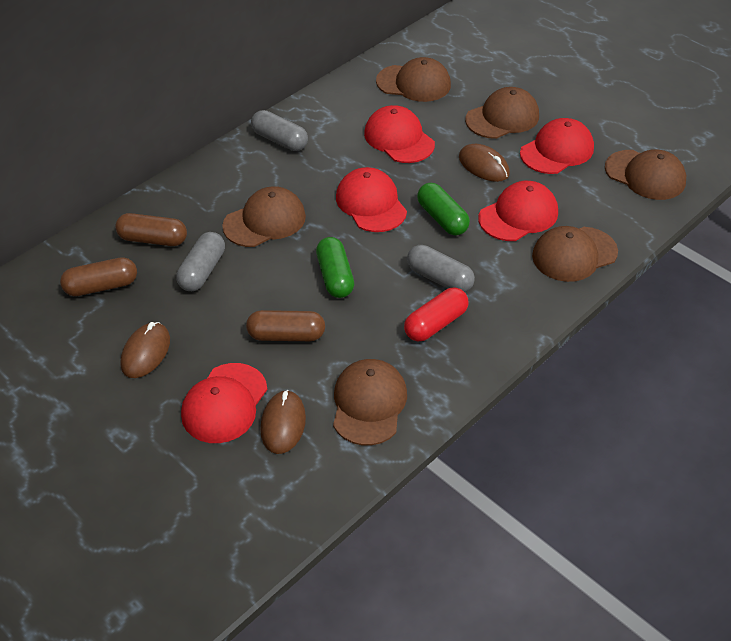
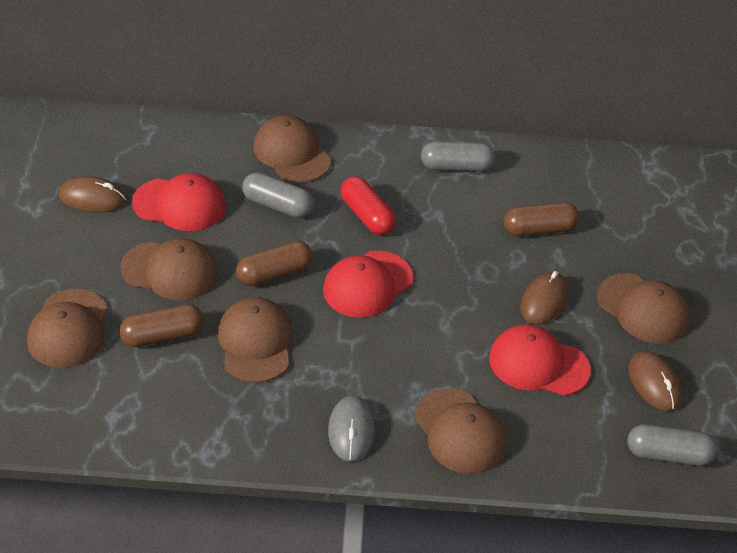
green capsule: 2 -> 0
grey mouse: 0 -> 1
red cap: 5 -> 3

